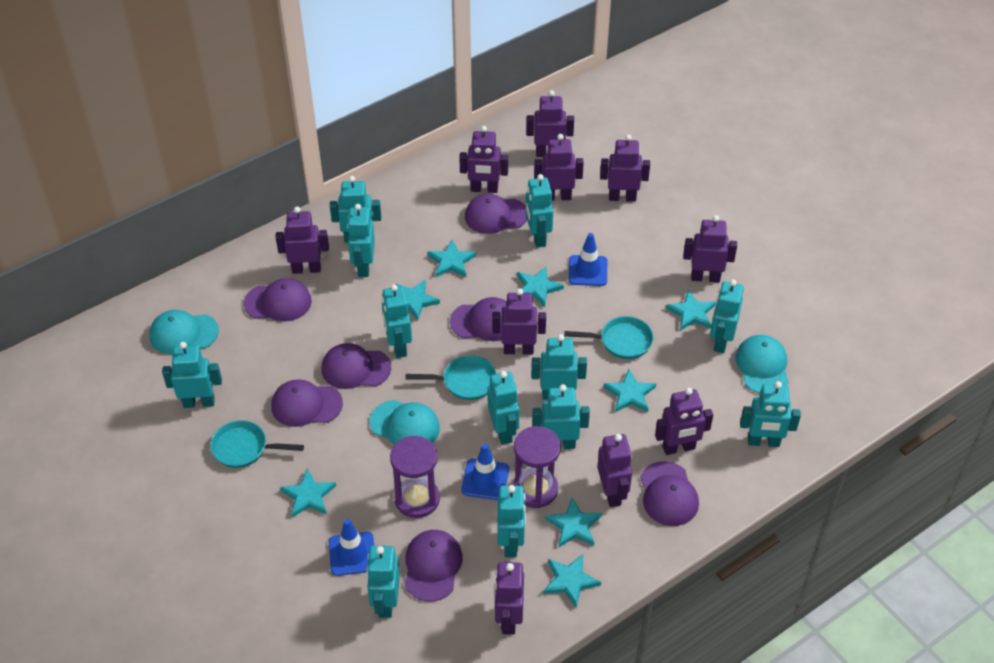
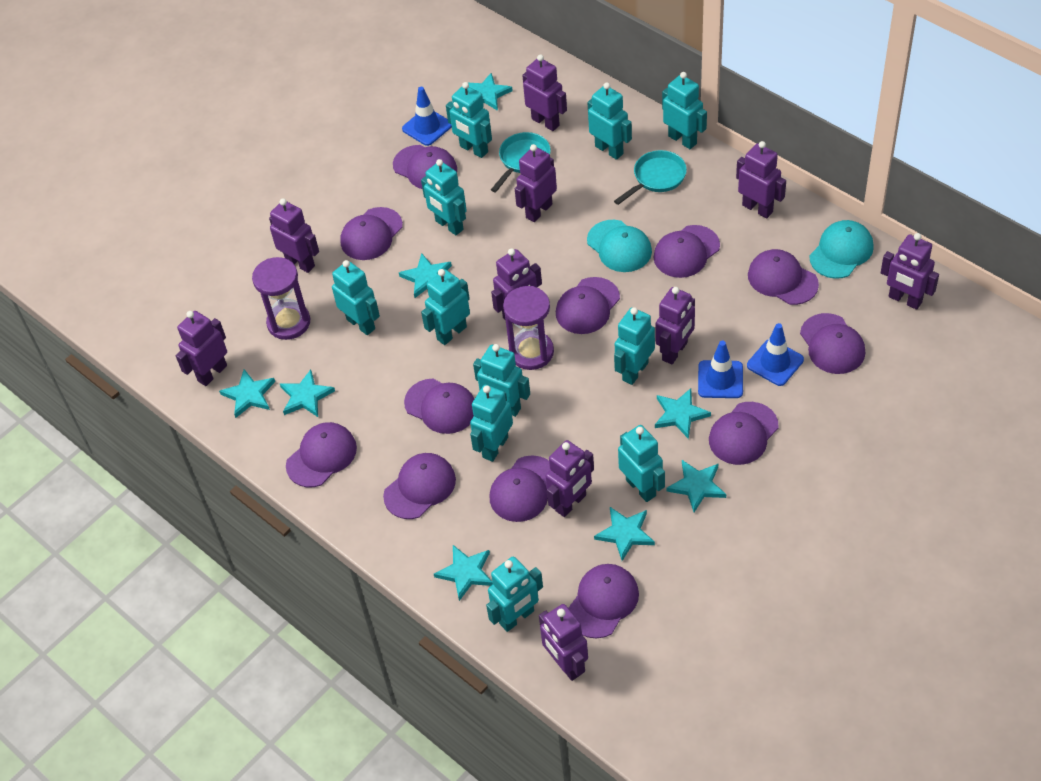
purple cap: 7 -> 12
turquoise cap: 3 -> 2
turquoise pan: 3 -> 2
turquoise robot: 12 -> 11

